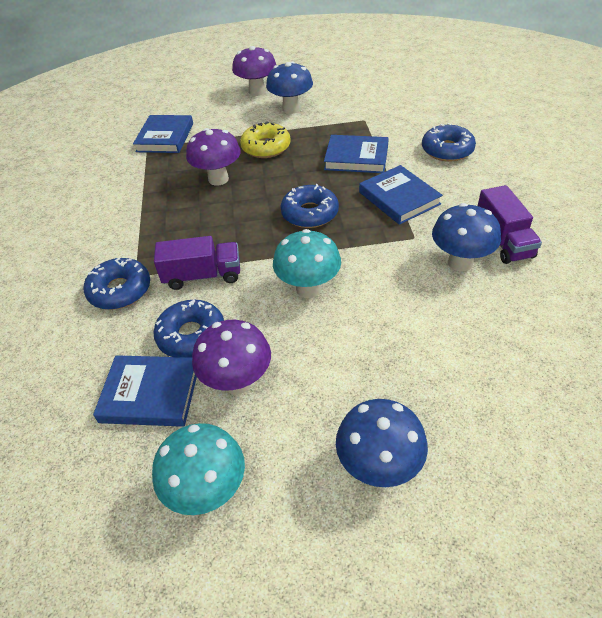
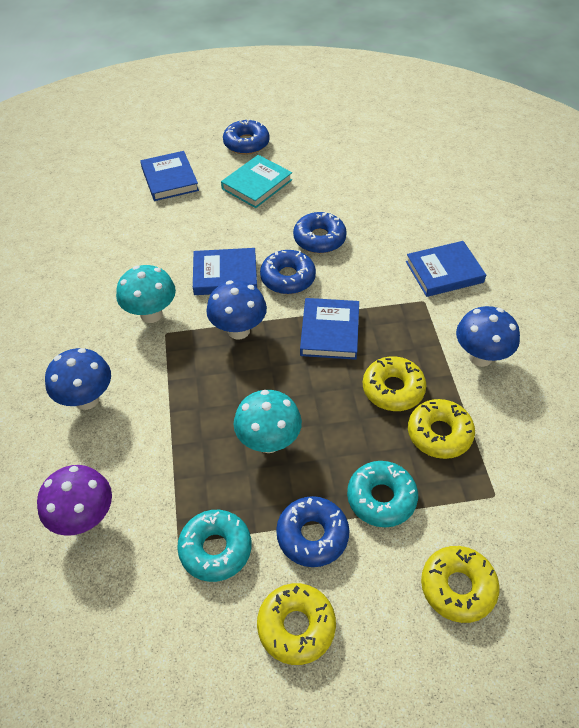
purple mushroom: 3 -> 1
purple truck: 2 -> 0
turquoise book: 0 -> 1
turquoise donut: 0 -> 2
yellow donut: 1 -> 4

